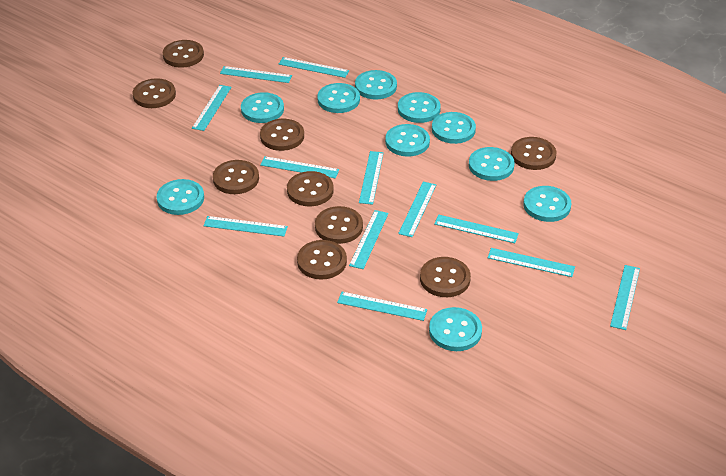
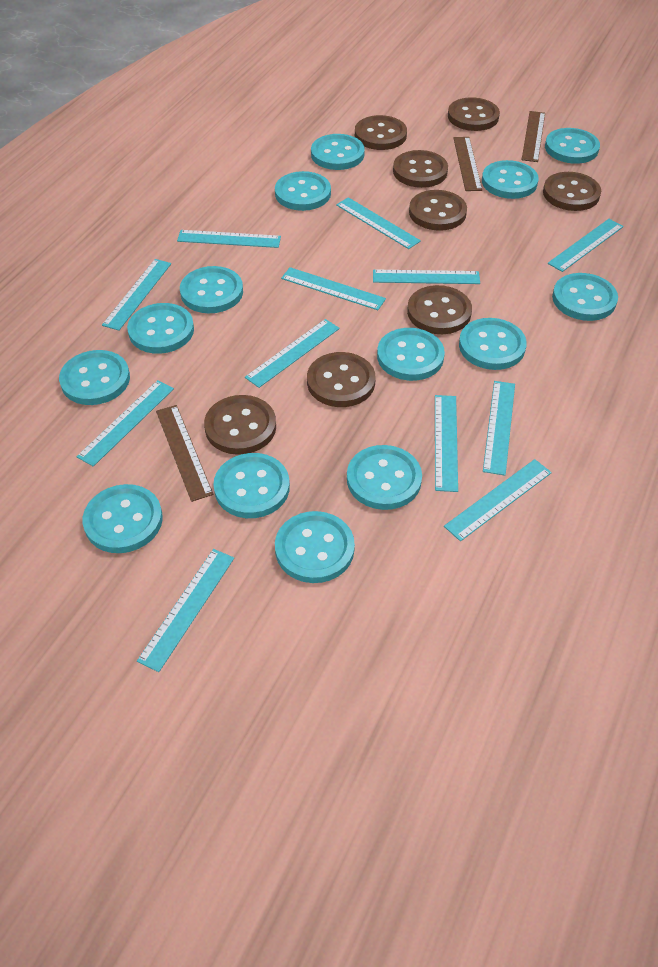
brown button: 9 -> 8
brown ruler: 0 -> 3
turquoise button: 10 -> 14

